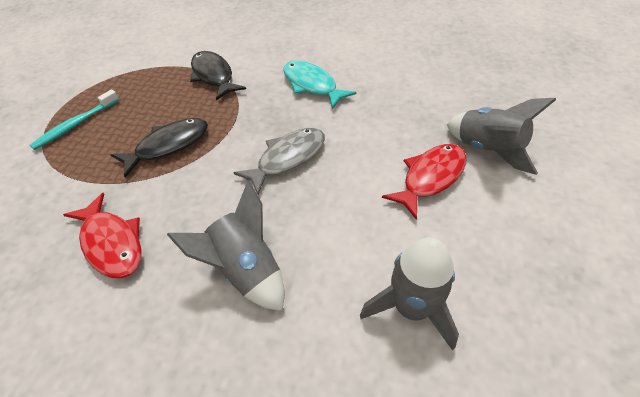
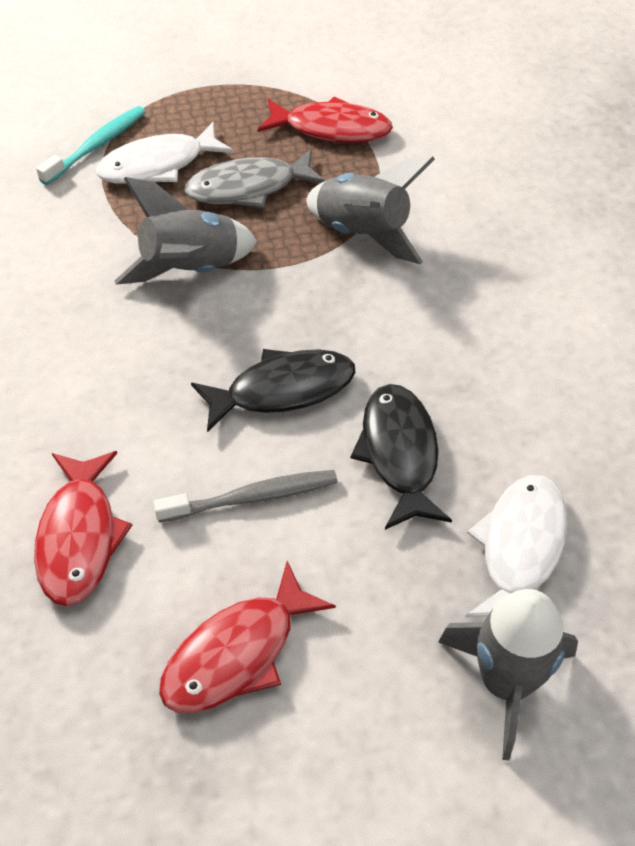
grey toothbrush: 0 -> 1
red fish: 2 -> 3
turquoise fish: 1 -> 0
white fish: 0 -> 2

